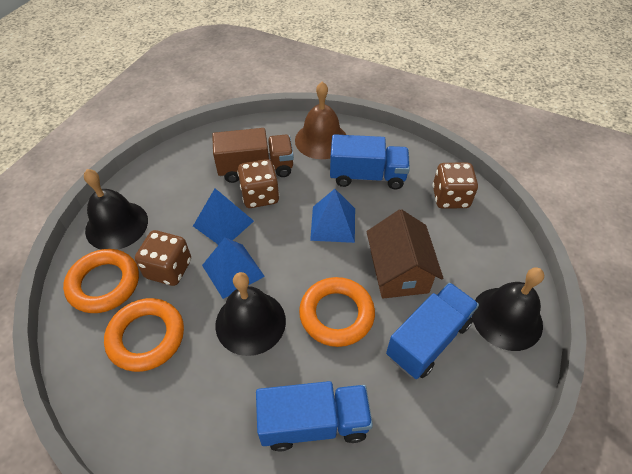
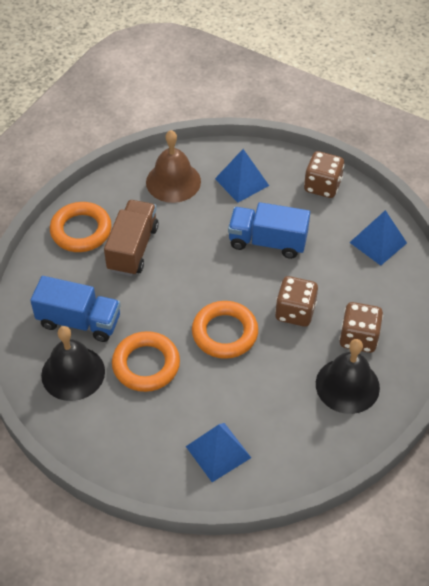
black bell: 3 -> 2
blue truck: 3 -> 2
brown house: 1 -> 0

